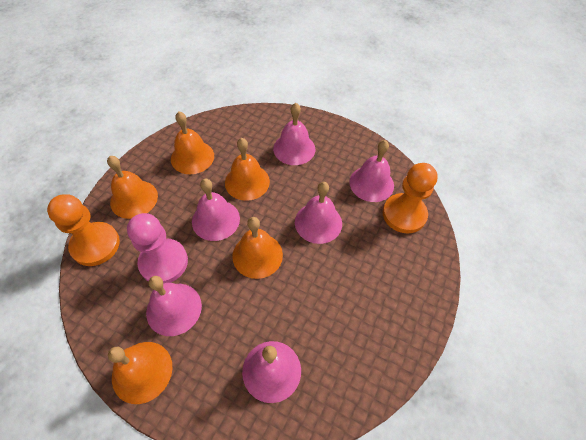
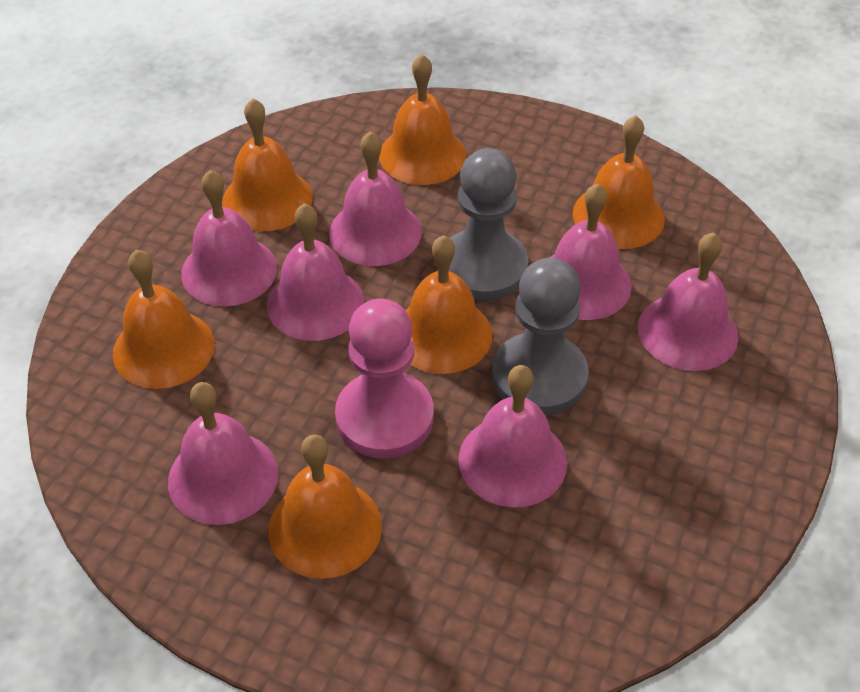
grey pawn: 0 -> 2
orange bell: 5 -> 6
orange pawn: 2 -> 0
pink bell: 6 -> 7

